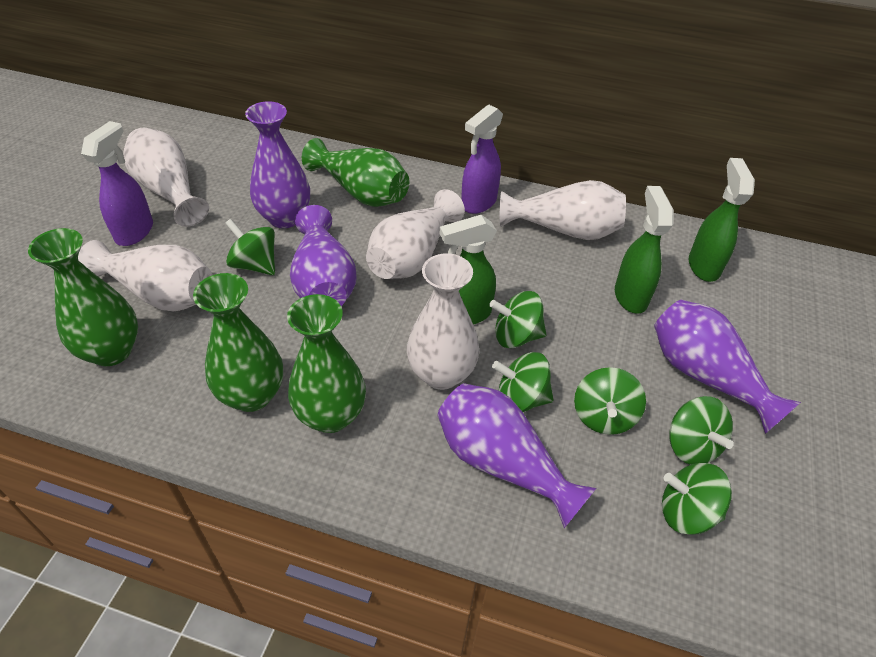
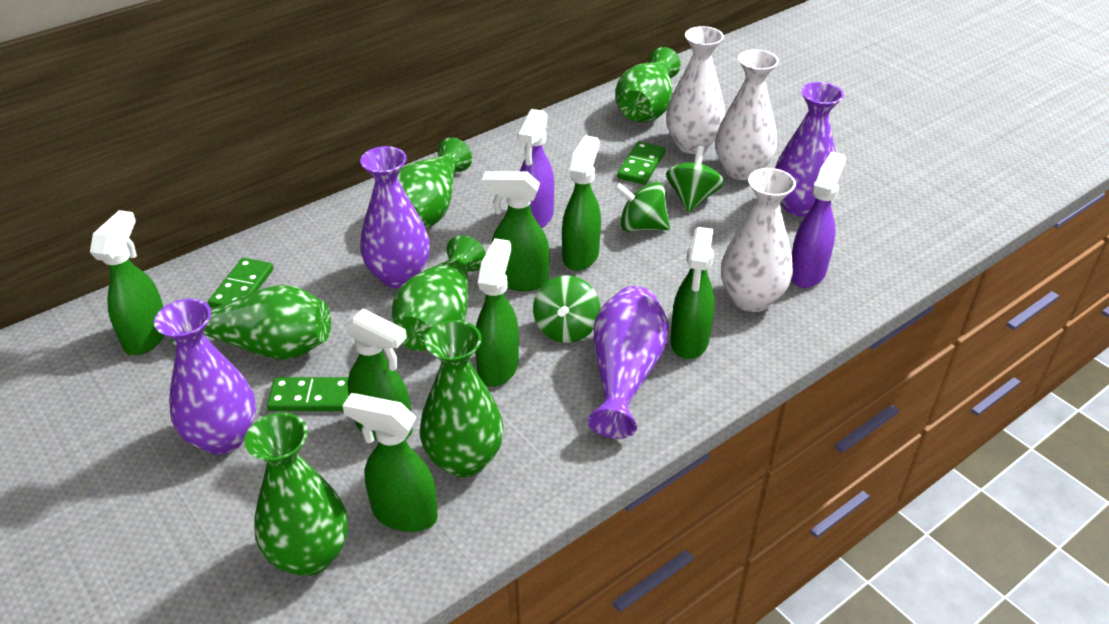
green domino: 0 -> 3
green spinning top: 6 -> 3
green spray bottle: 3 -> 7
green vase: 4 -> 6
white vase: 5 -> 3

